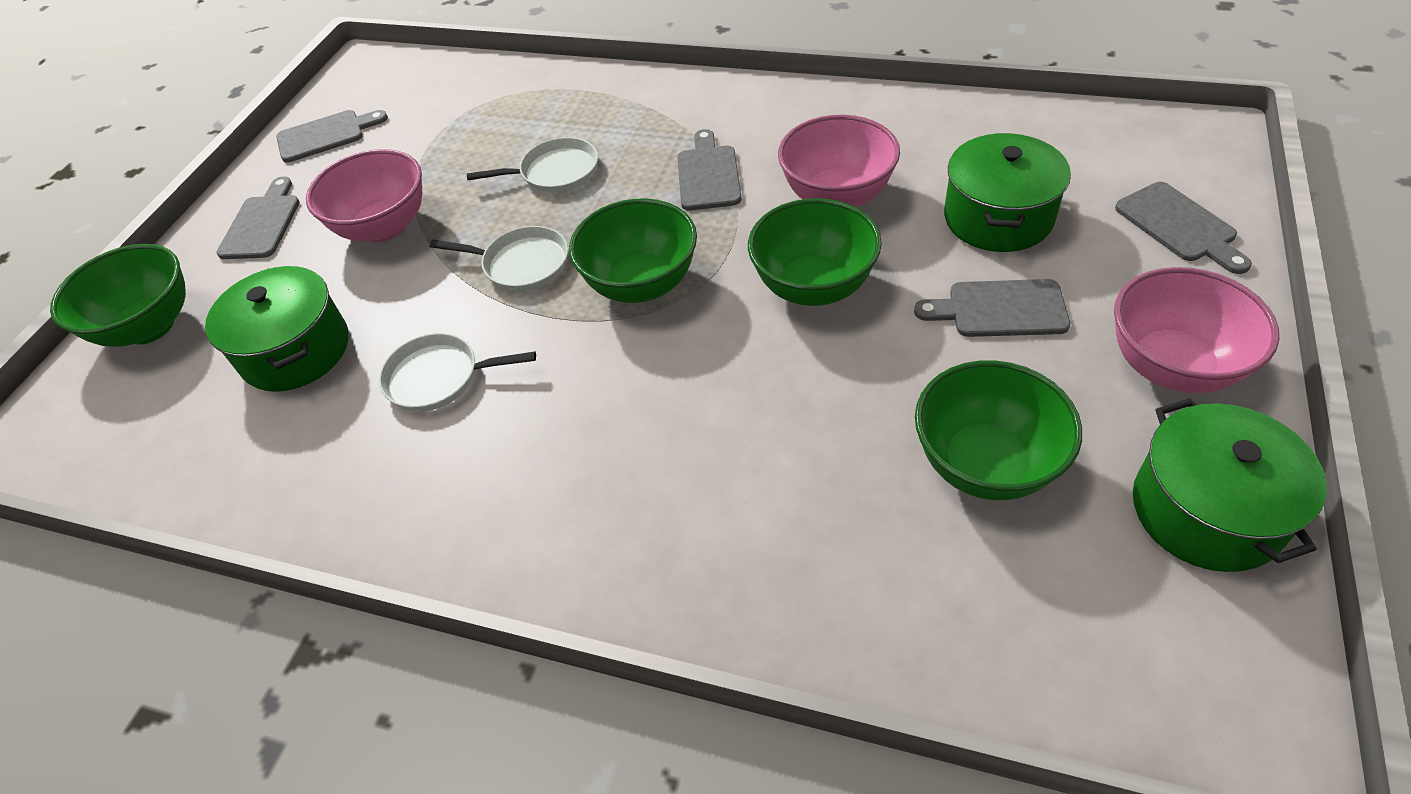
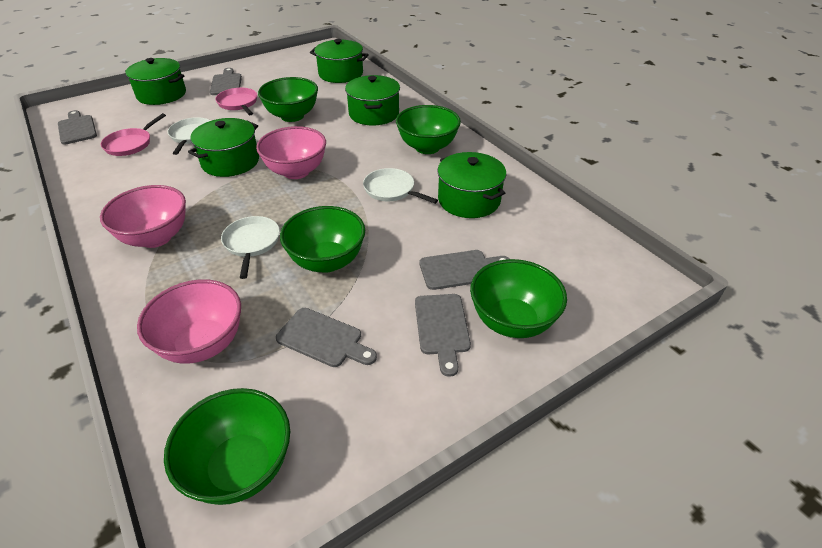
green bowl: 4 -> 5
green pot: 3 -> 5
pink pan: 0 -> 2

